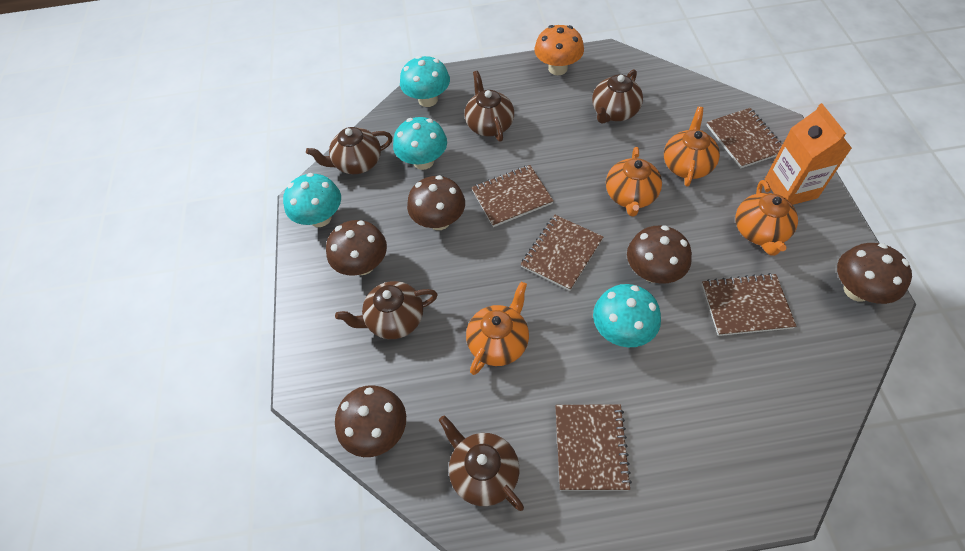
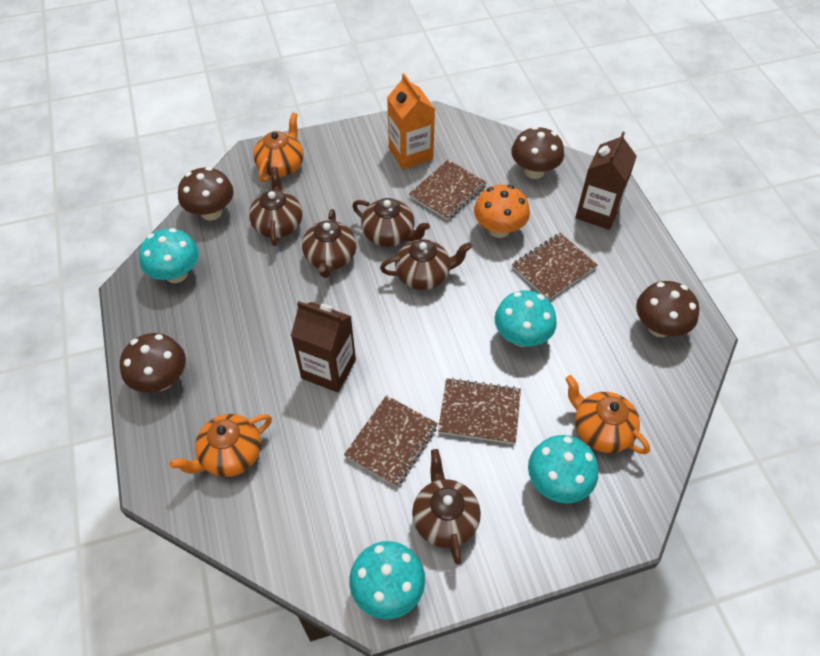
brown carton: 0 -> 2
brown mushroom: 5 -> 4
brown notebook: 5 -> 4
orange teapot: 4 -> 3

